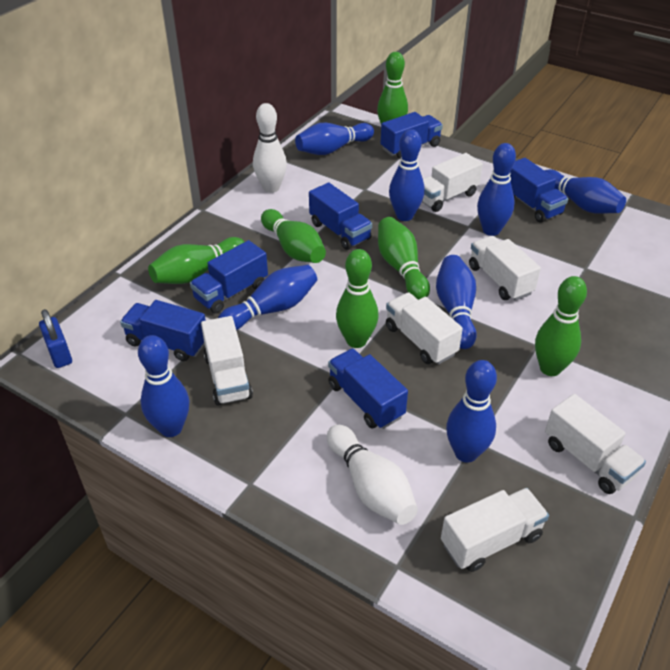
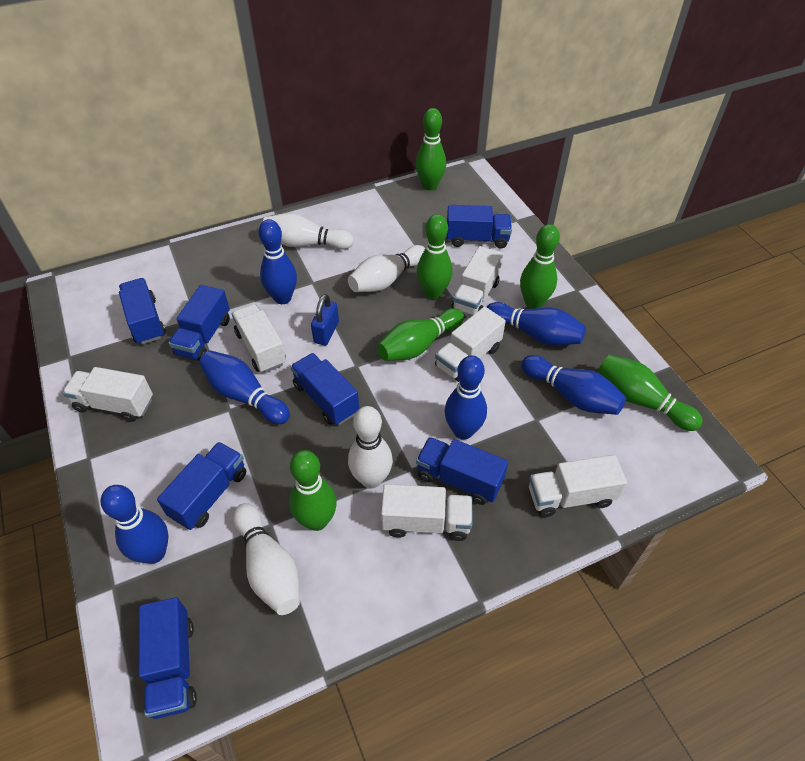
blue bowling pin: 8 -> 6
blue truck: 6 -> 7
white bowling pin: 2 -> 4

